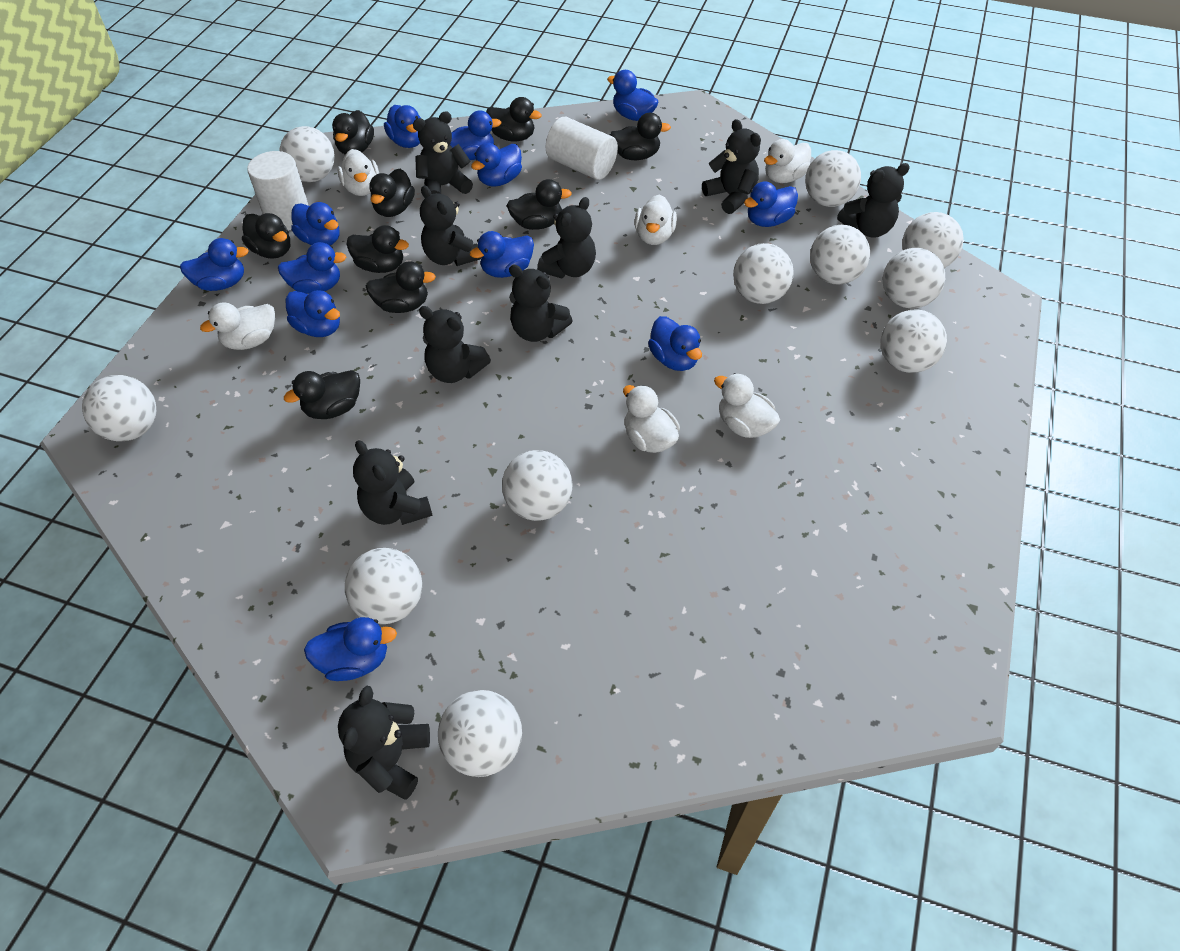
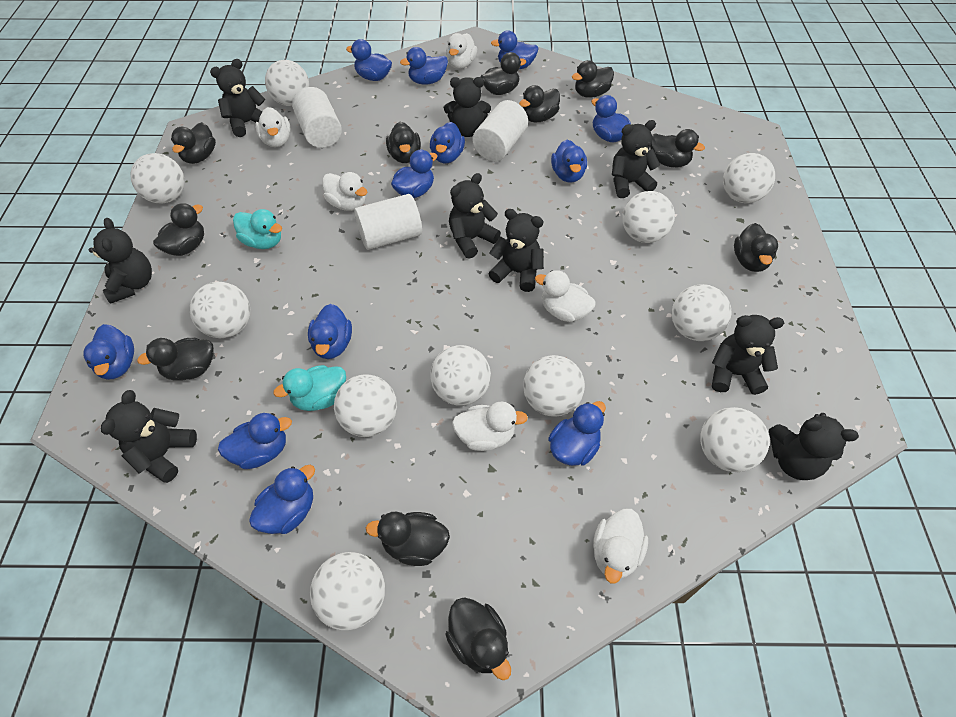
black duck: 9 -> 11
turquoise duck: 0 -> 2
white cylinder: 2 -> 3

